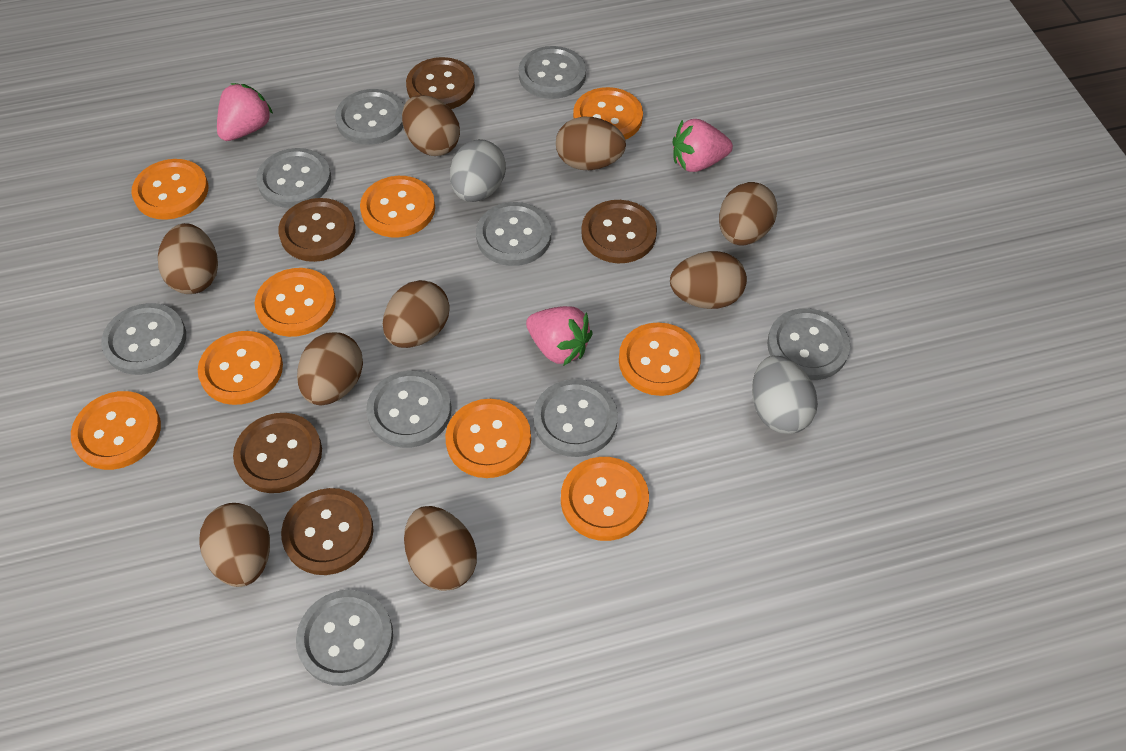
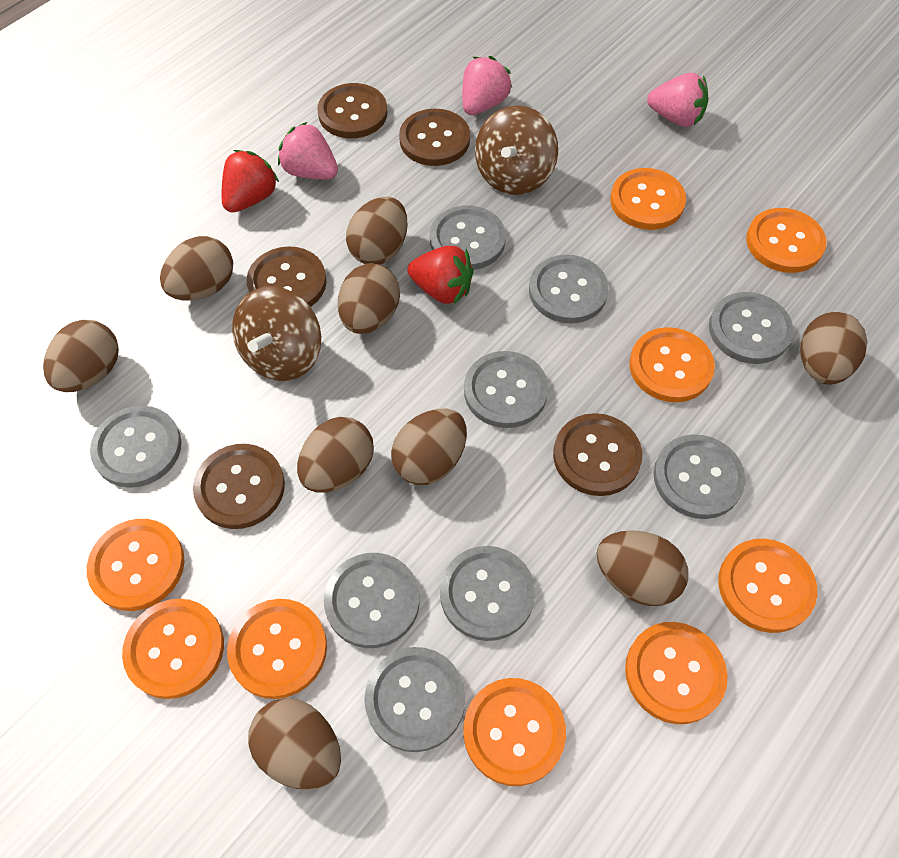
brown spinning top: 0 -> 2
grey egg: 2 -> 0
red strawberry: 0 -> 2

